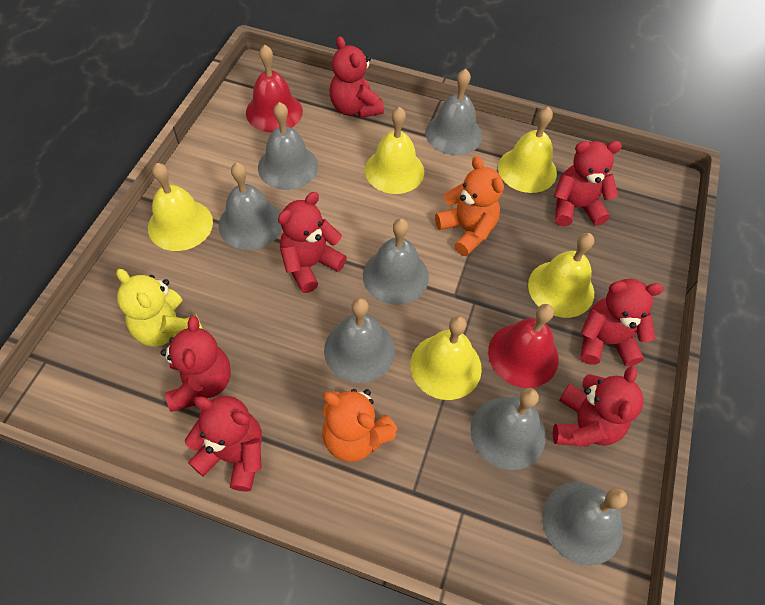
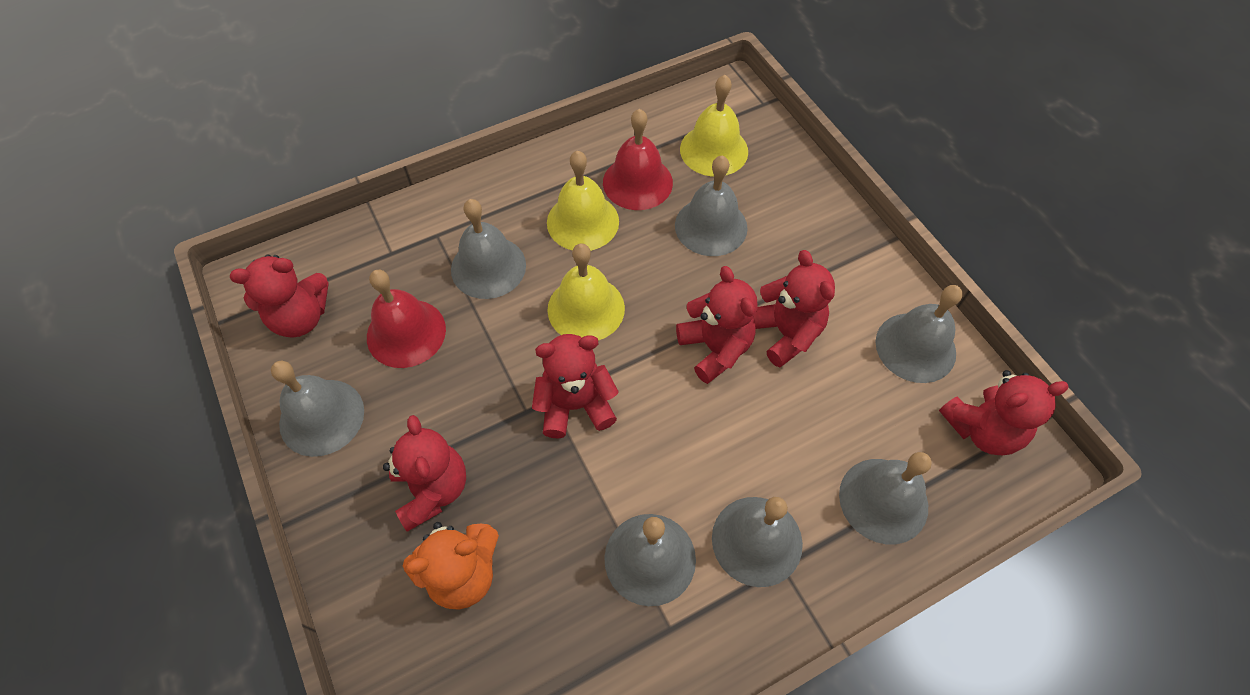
orange teddy bear: 2 -> 1
red teddy bear: 7 -> 6
yellow bell: 5 -> 3
yellow teddy bear: 1 -> 0

